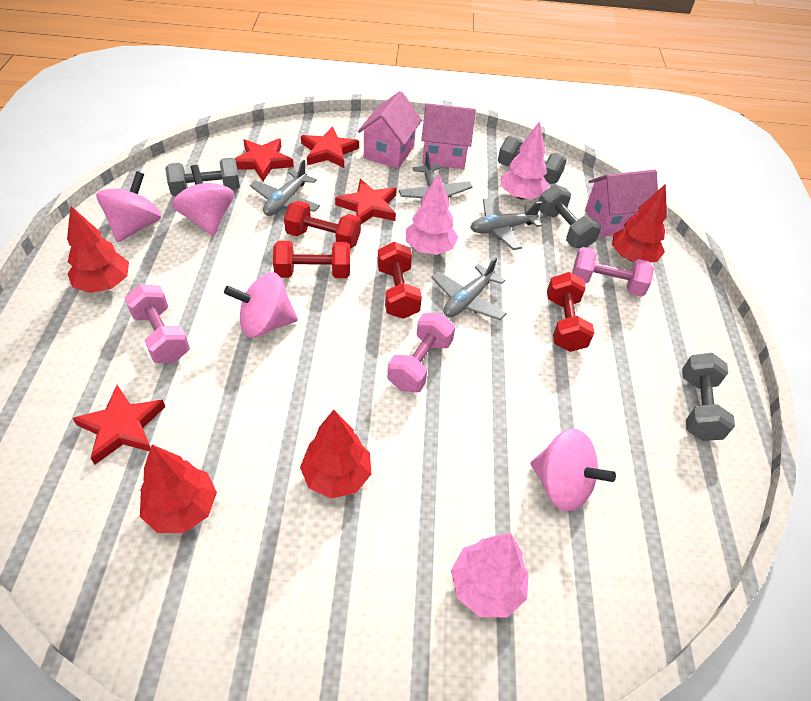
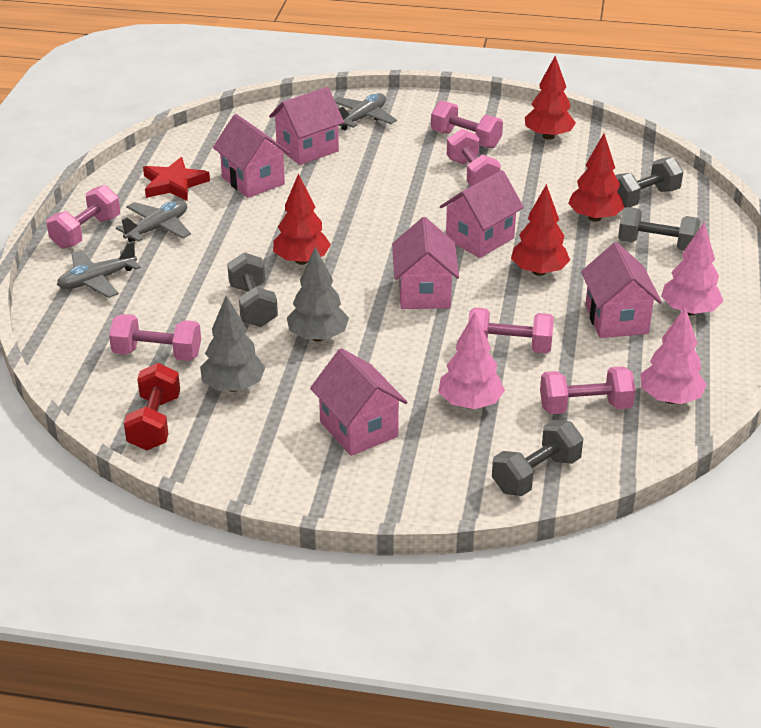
grey plane: 4 -> 3
grey tree: 0 -> 2
pink dumbbell: 3 -> 6
pink house: 3 -> 6
pink spinning top: 4 -> 0
red dumbbell: 4 -> 1
red star: 4 -> 1

